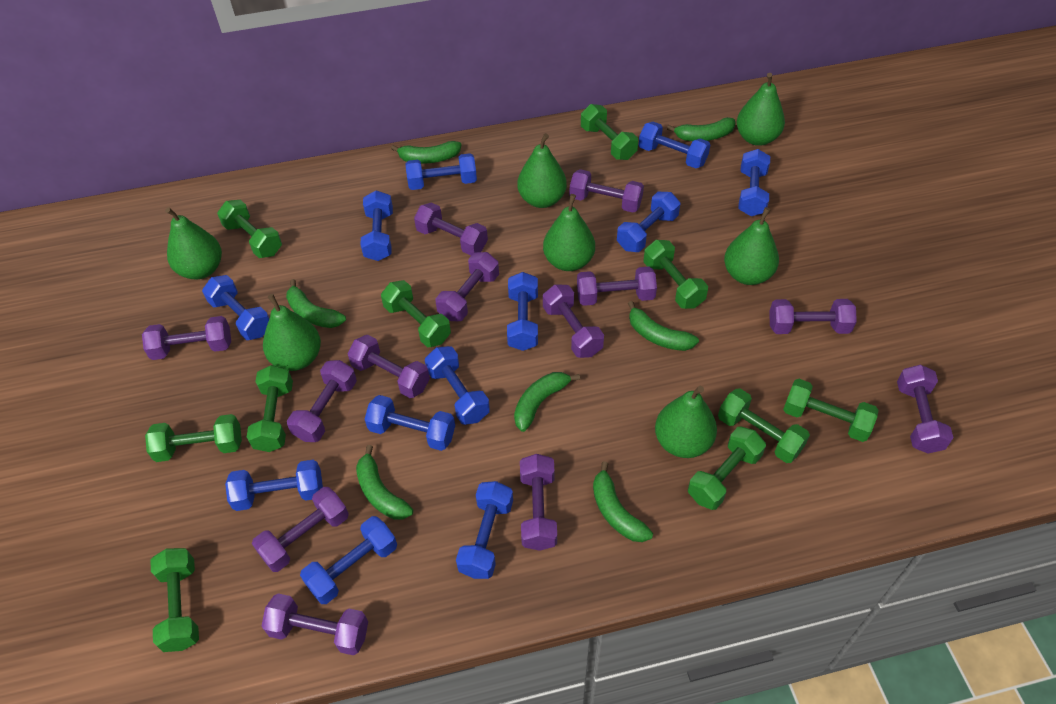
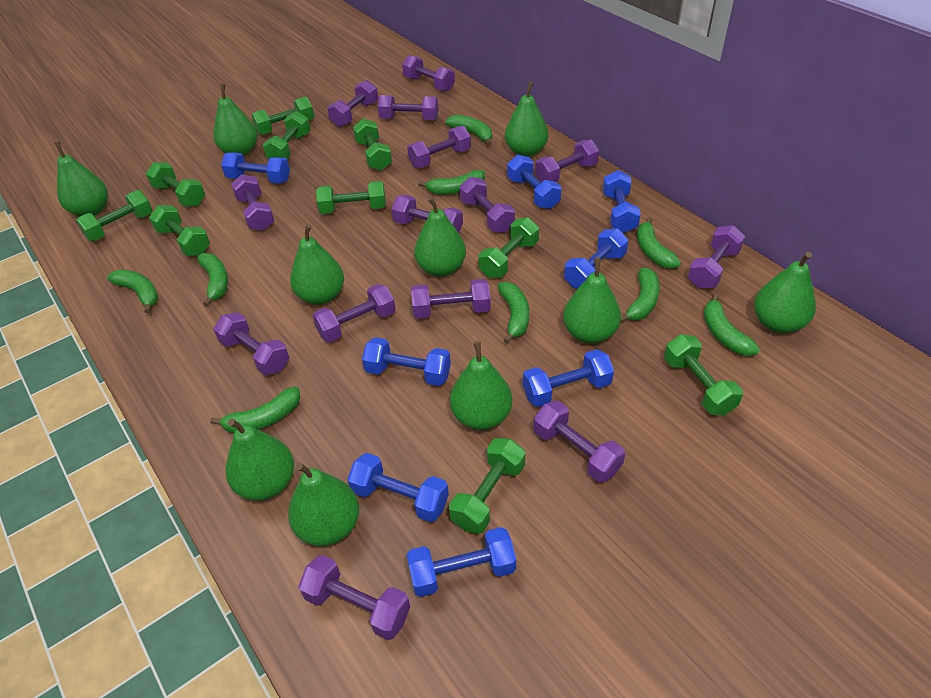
blue dumbbell: 12 -> 8
green banana: 7 -> 9
green pear: 7 -> 10
purple dumbbell: 13 -> 14

